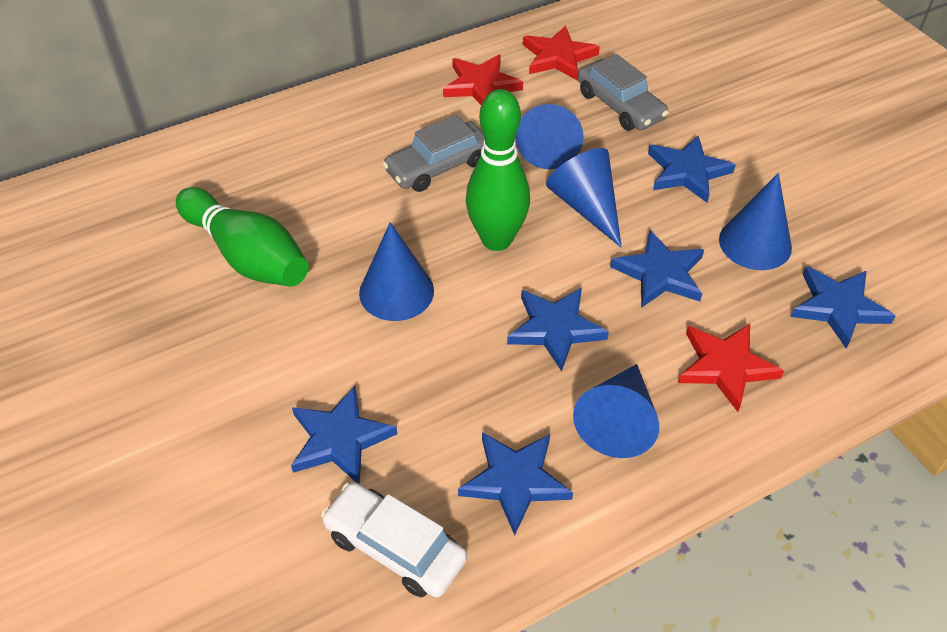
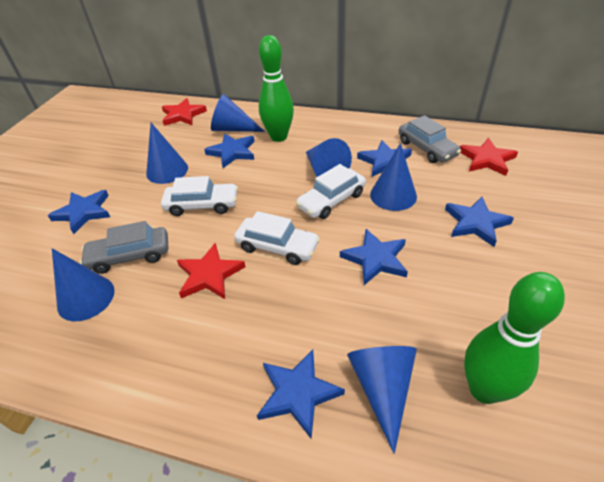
blue cone: 5 -> 6
white car: 1 -> 3

